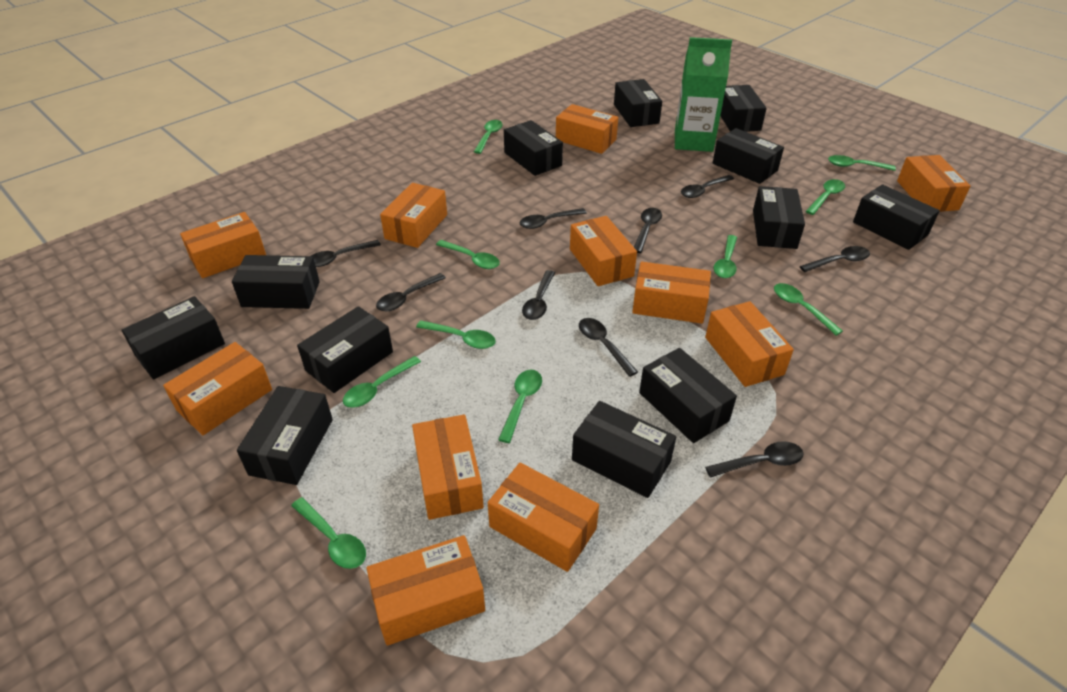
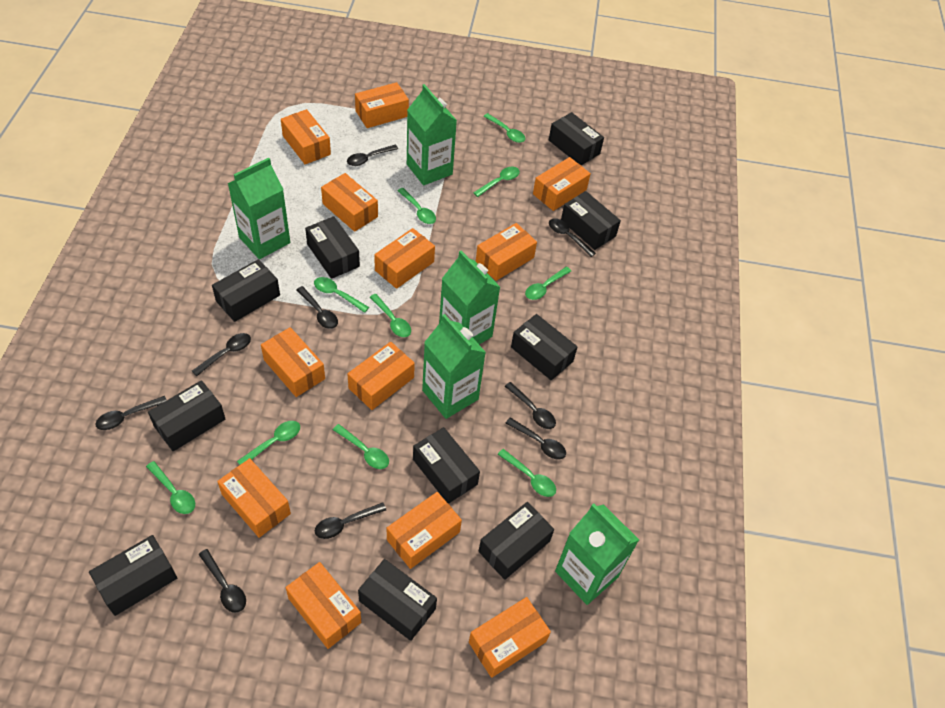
black box: 12 -> 10
green carton: 1 -> 5
orange box: 11 -> 12

